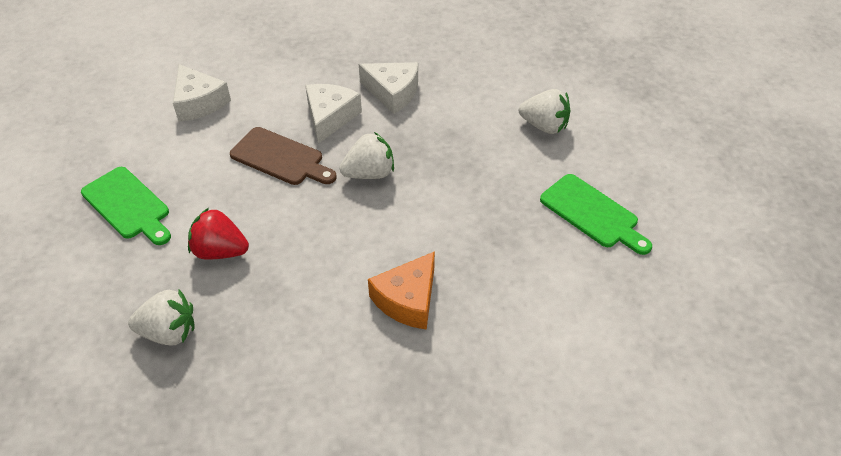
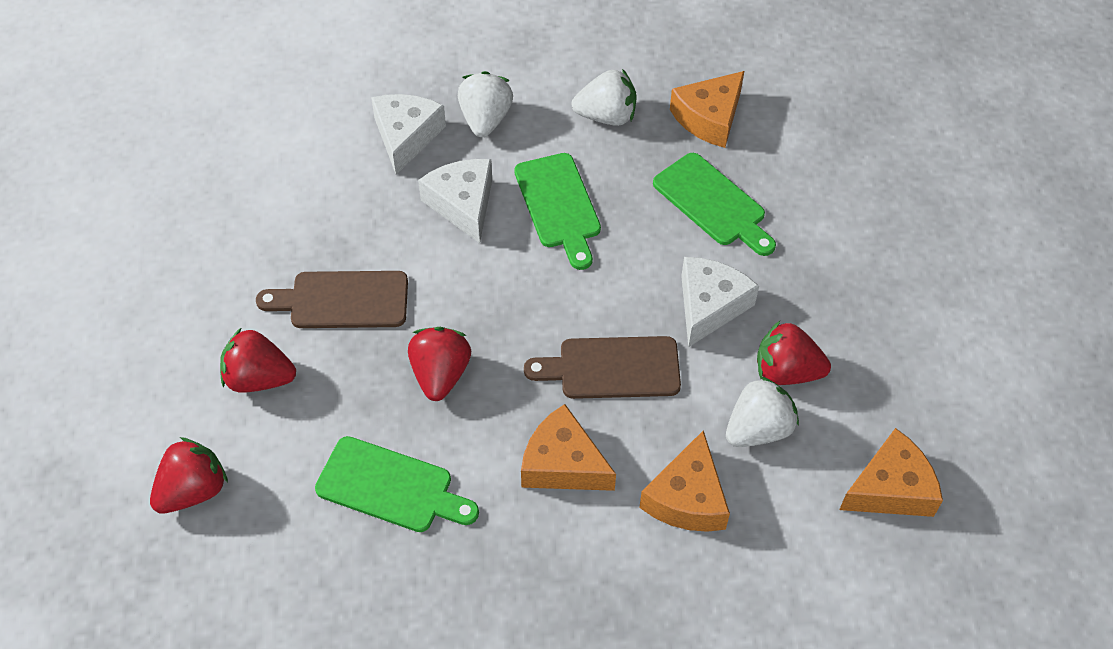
brown cutting board: 1 -> 2
green cutting board: 2 -> 3
orange cheese: 1 -> 4
red strawberry: 1 -> 4

